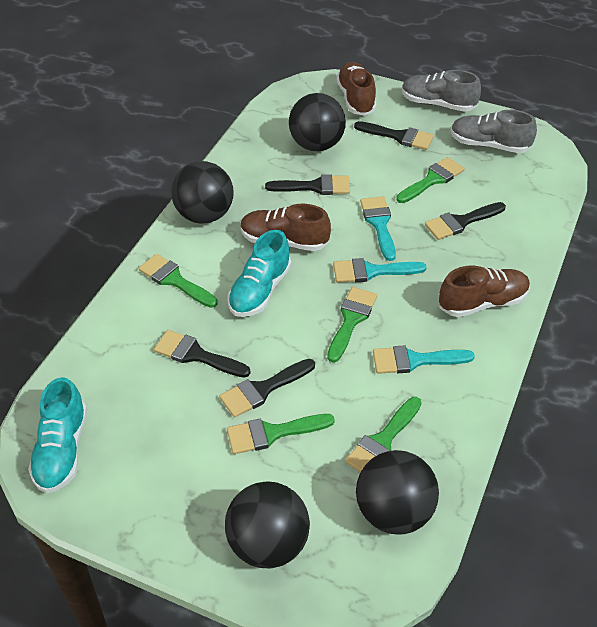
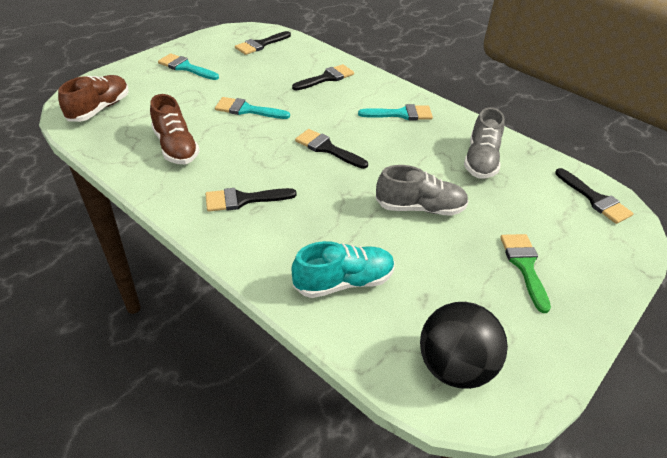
black ball: 4 -> 1
brown shoe: 3 -> 2
green brush: 5 -> 1
turquoise shoe: 2 -> 1

